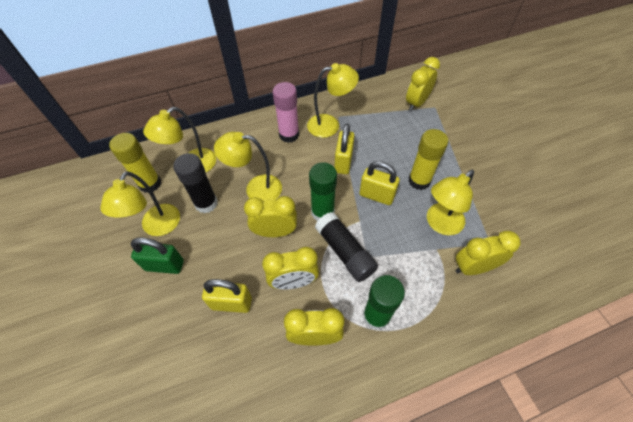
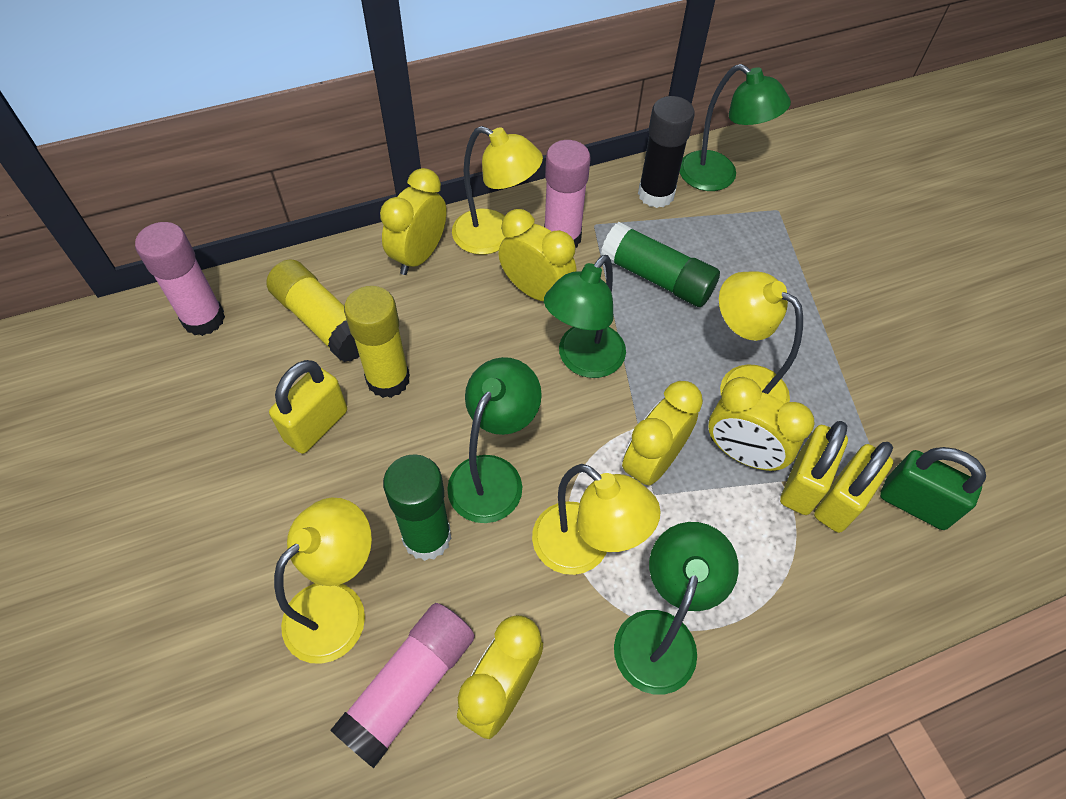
black glue stick: 2 -> 1
green lamp: 0 -> 4
pink glue stick: 1 -> 3
yellow lamp: 5 -> 4

